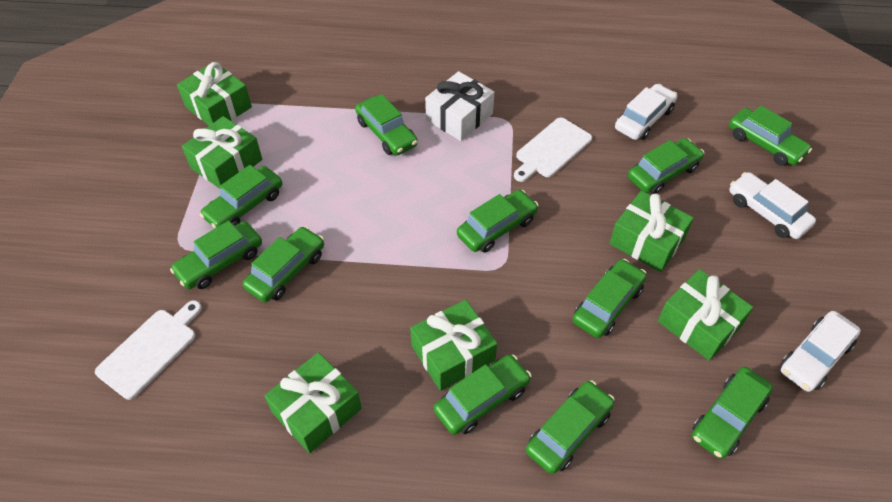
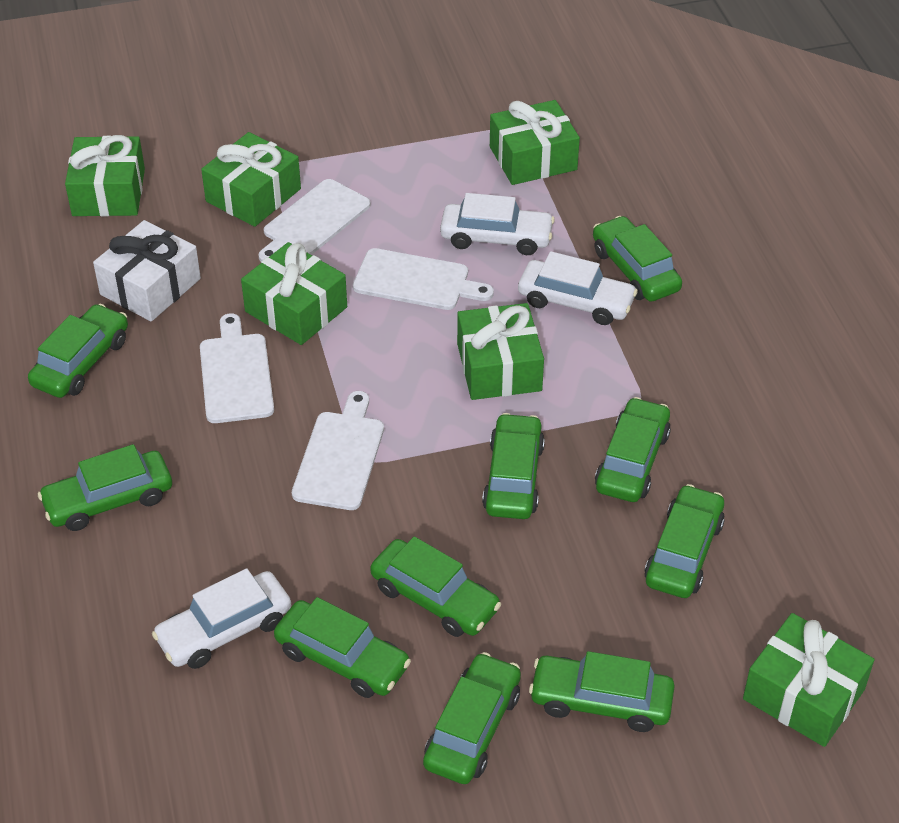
green car: 11 -> 10
white cutting board: 2 -> 4

